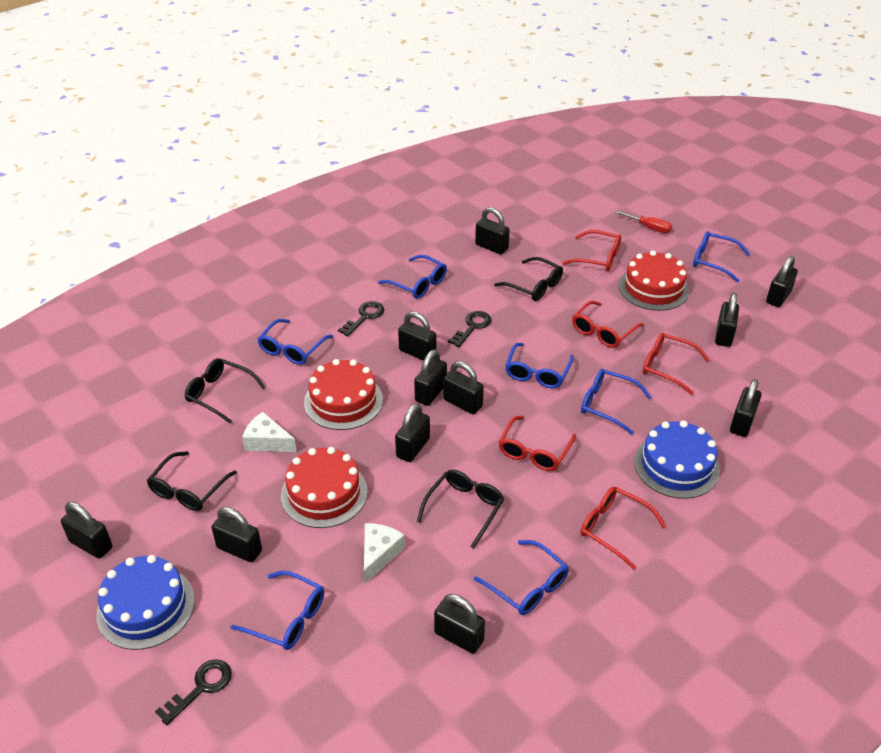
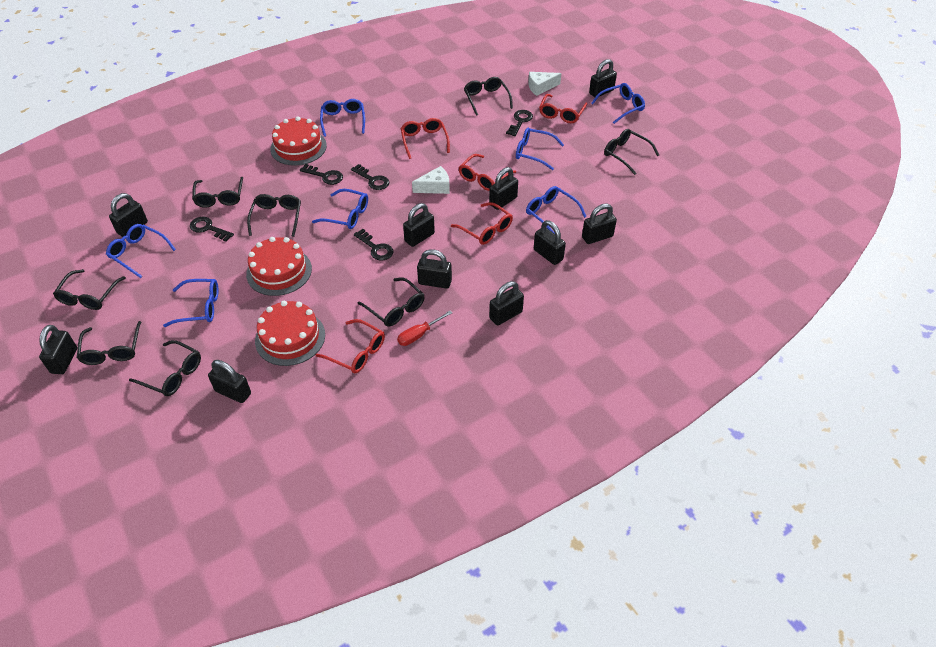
black glasses: 4 -> 8
black key: 3 -> 5
black padlock: 11 -> 10
blue cake: 2 -> 0

